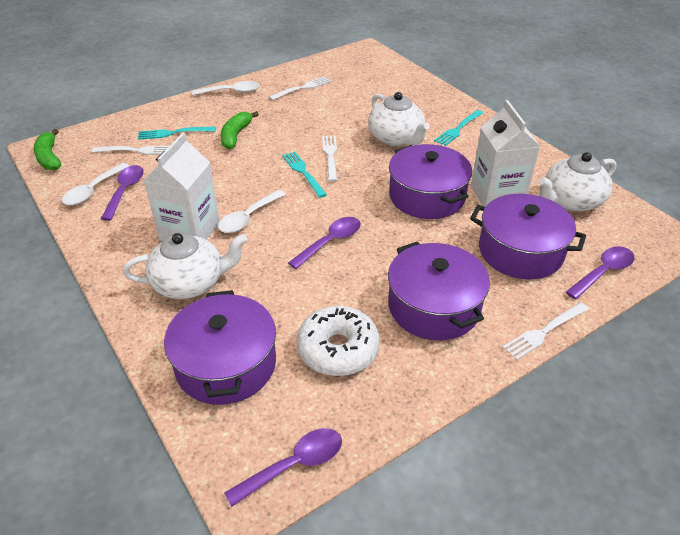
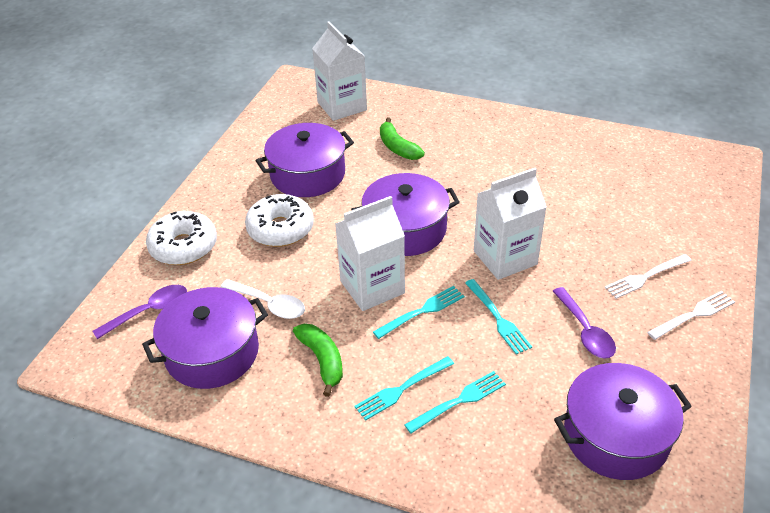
purple spoon: 4 -> 2
turquoise fork: 3 -> 4
white carton: 2 -> 3
white donut: 1 -> 2
white fork: 4 -> 2
white spoon: 3 -> 1
white teapot: 3 -> 0

